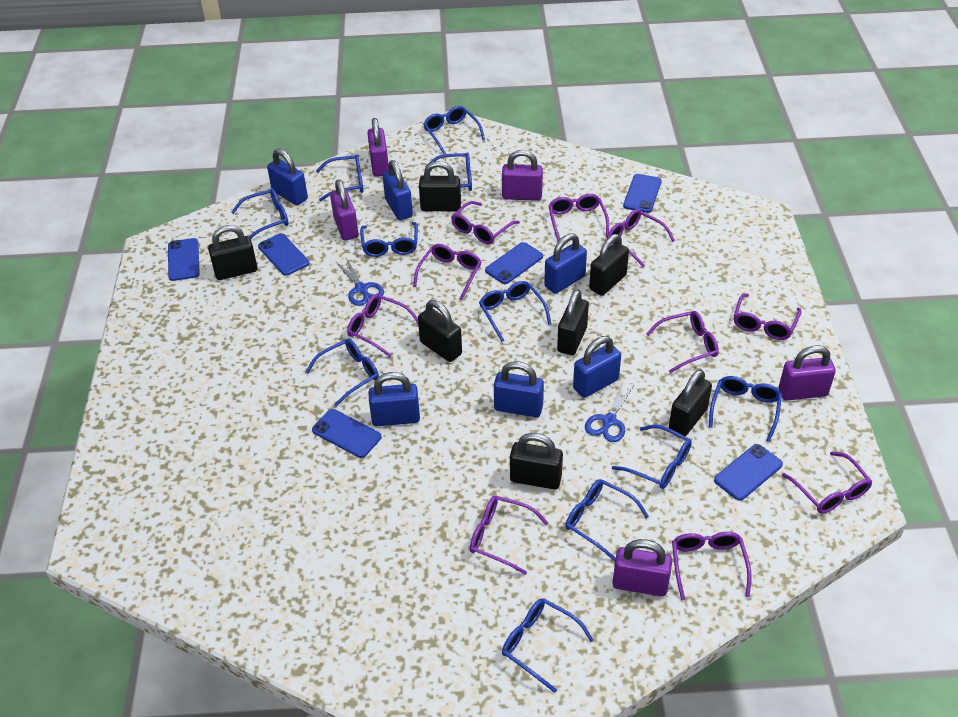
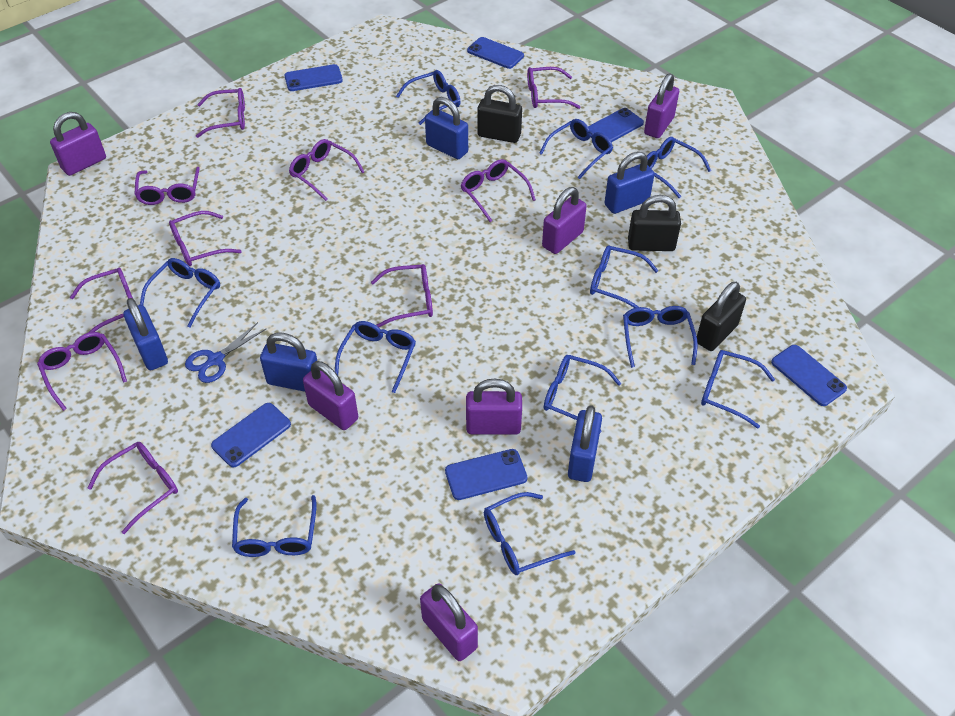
black padlock: 7 -> 3
blue padlock: 6 -> 5
blue scissors: 2 -> 1
purple padlock: 5 -> 6

